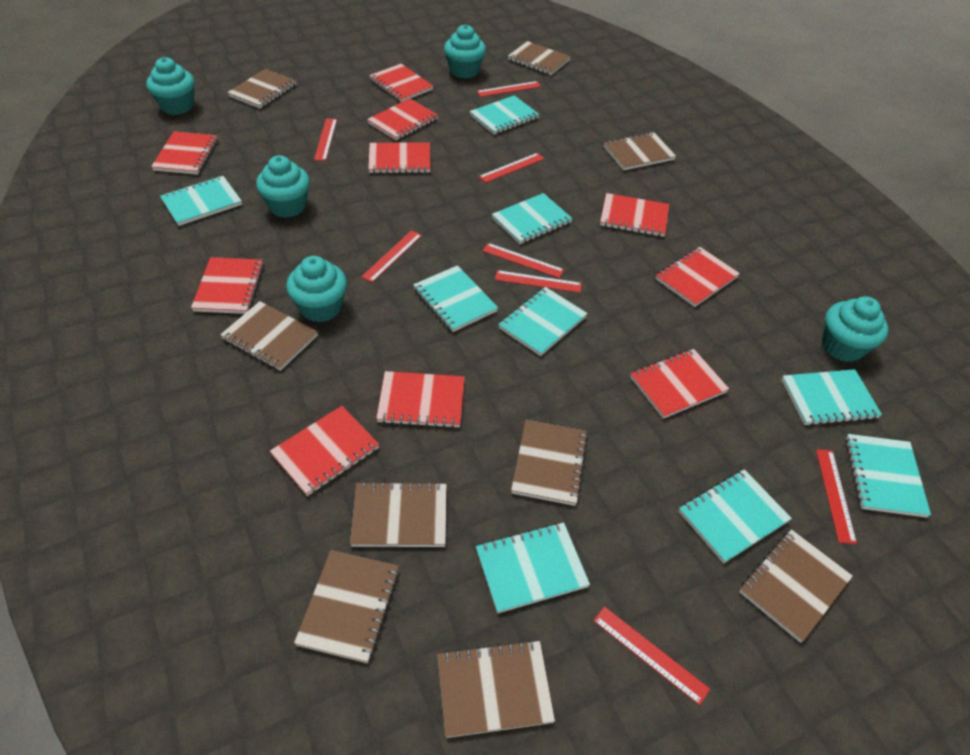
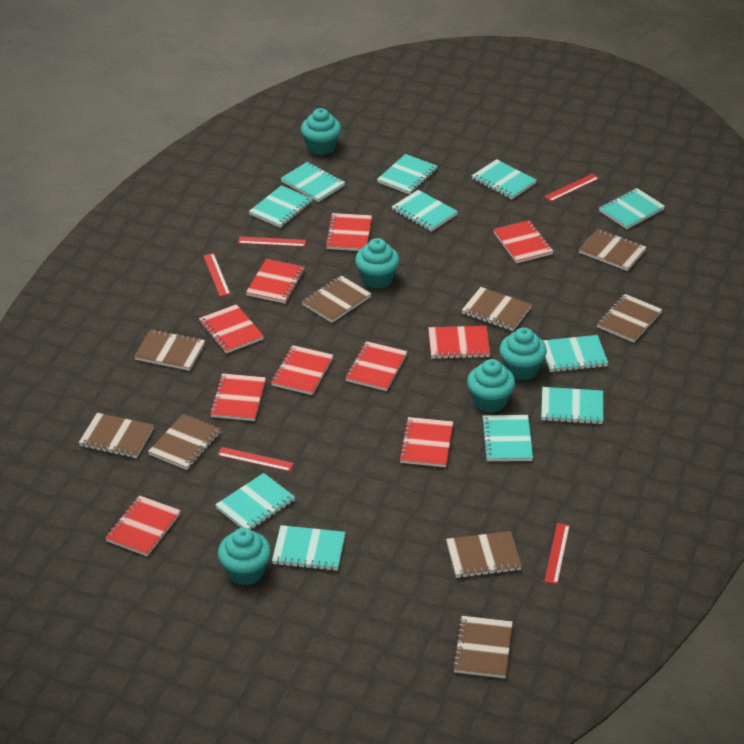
red ruler: 8 -> 5
turquoise notebook: 9 -> 11

